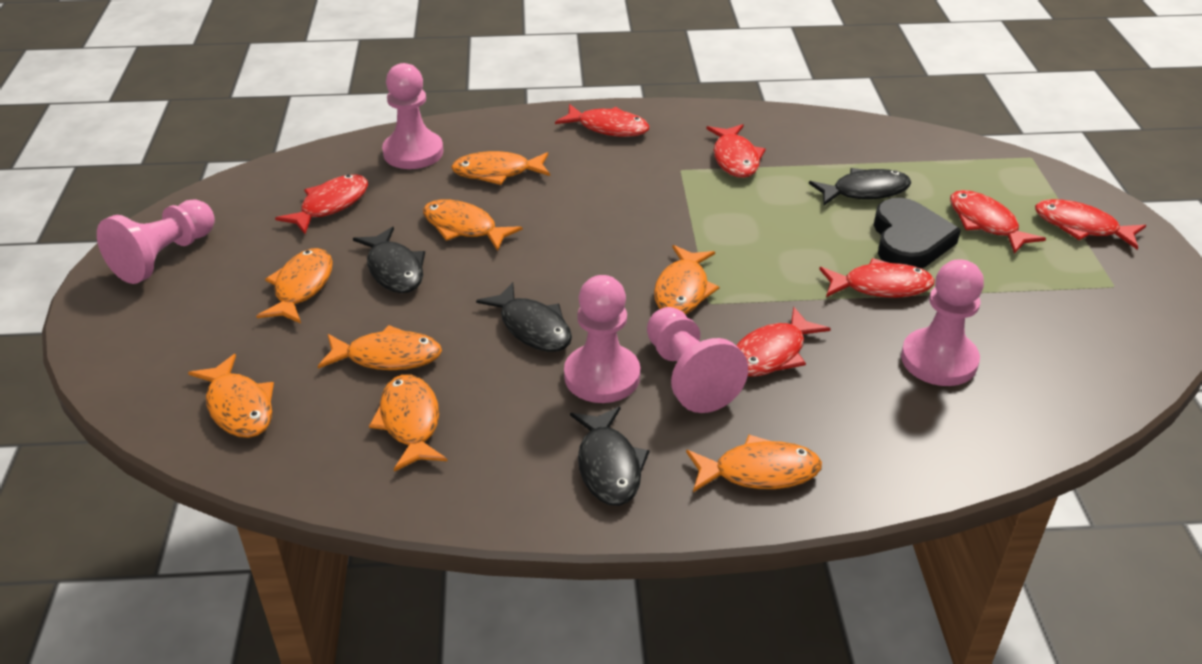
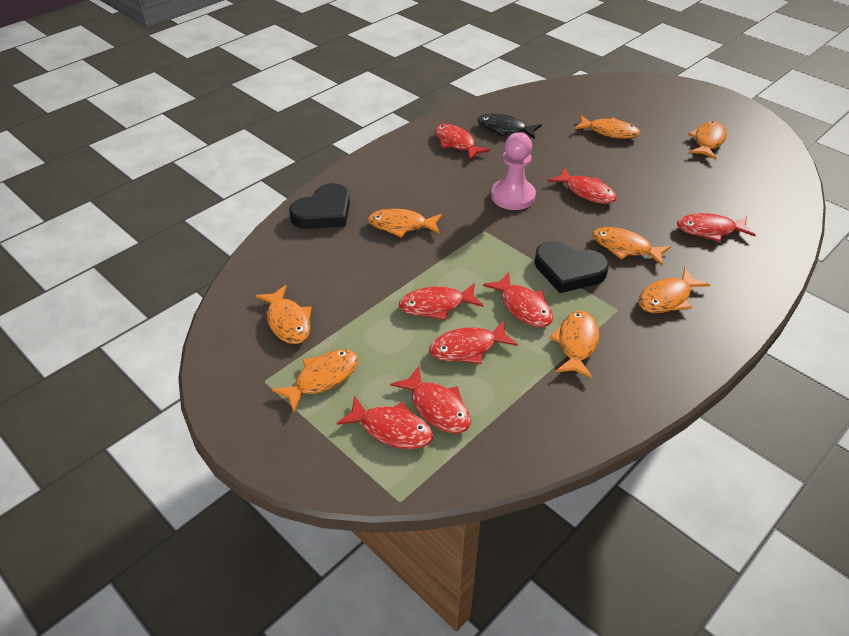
black fish: 4 -> 1
black heart: 1 -> 2
pink pawn: 5 -> 1
red fish: 7 -> 8

